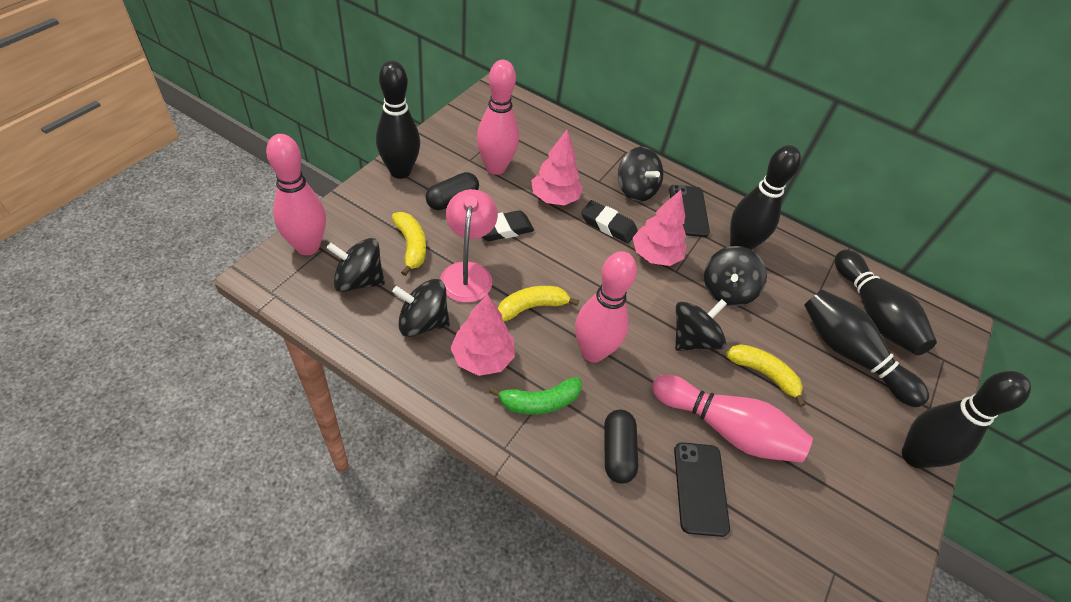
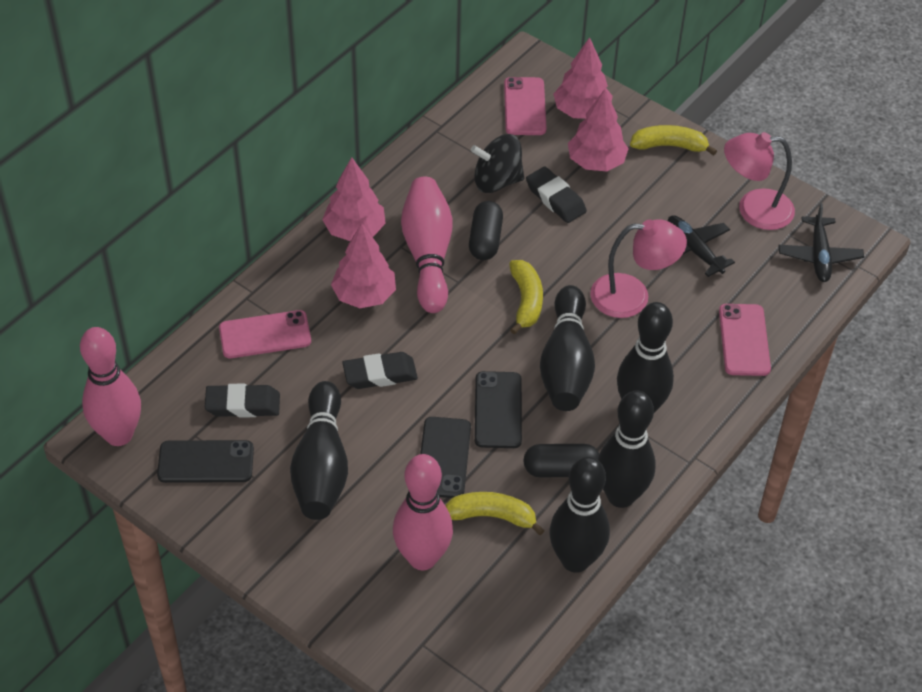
black eraser: 2 -> 3
black phone: 2 -> 3
black plane: 0 -> 2
black spinning top: 5 -> 1
green banana: 1 -> 0
pink bowling pin: 4 -> 3
pink lamp: 1 -> 2
pink phone: 0 -> 3
pink tree: 3 -> 4

